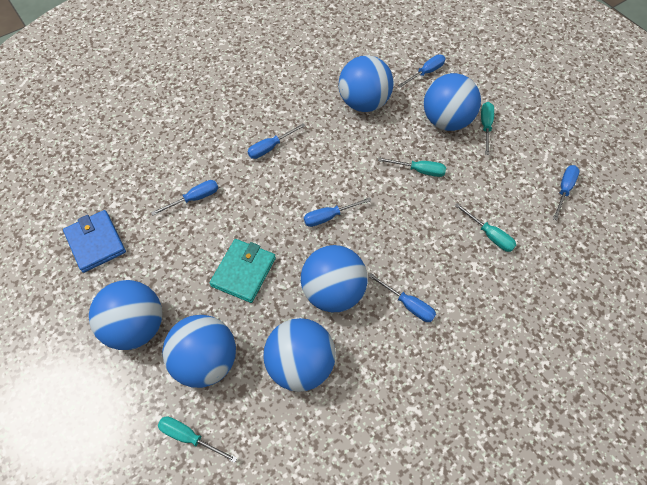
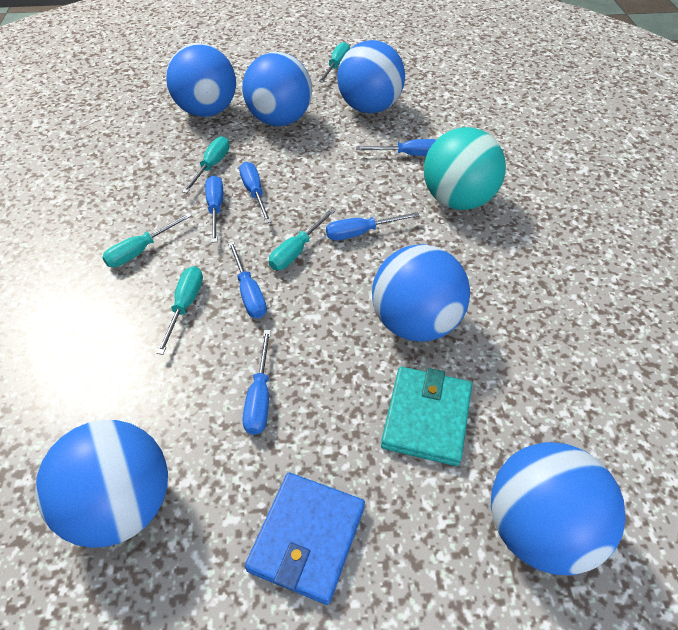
turquoise ball: 0 -> 1
turquoise screwdriver: 4 -> 5

